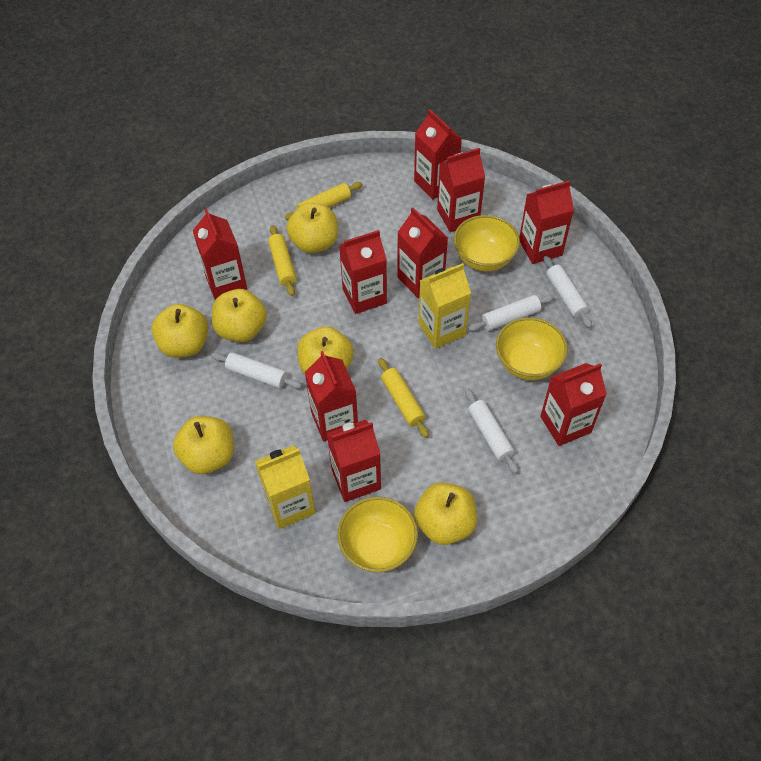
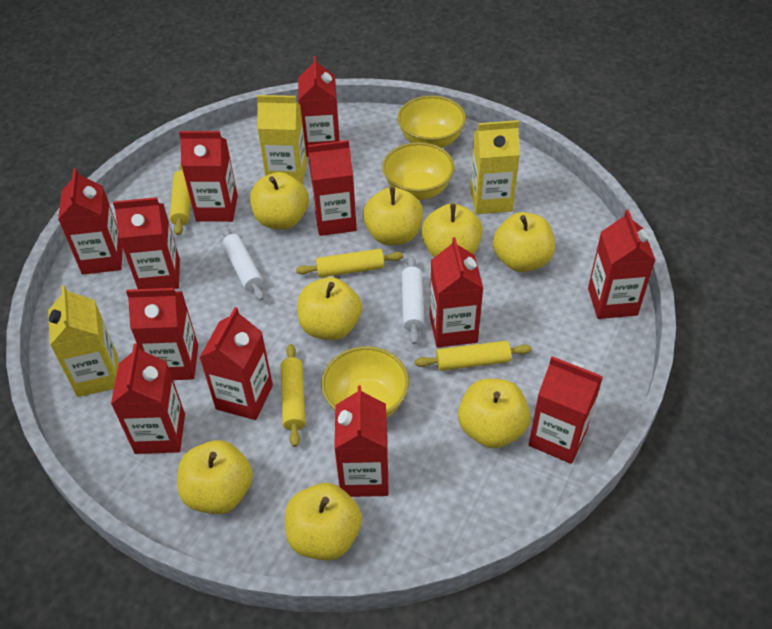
red carton: 9 -> 12
white rolling pin: 4 -> 2
yellow apple: 6 -> 8
yellow carton: 2 -> 3
yellow rolling pin: 3 -> 4

